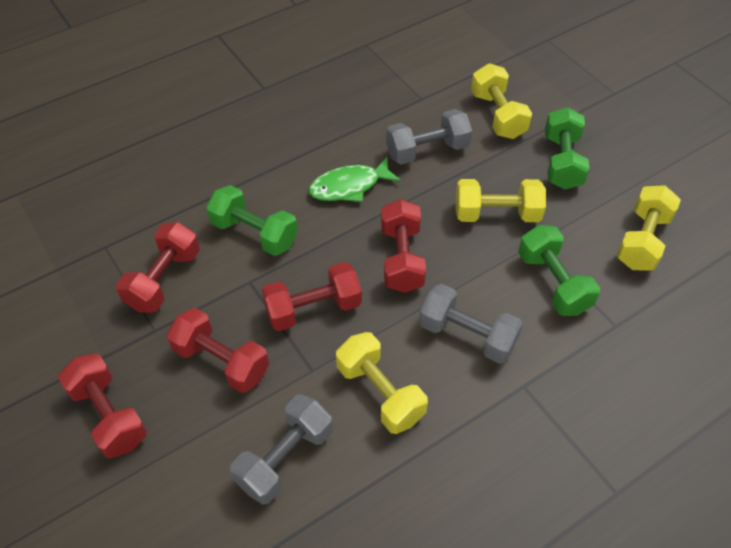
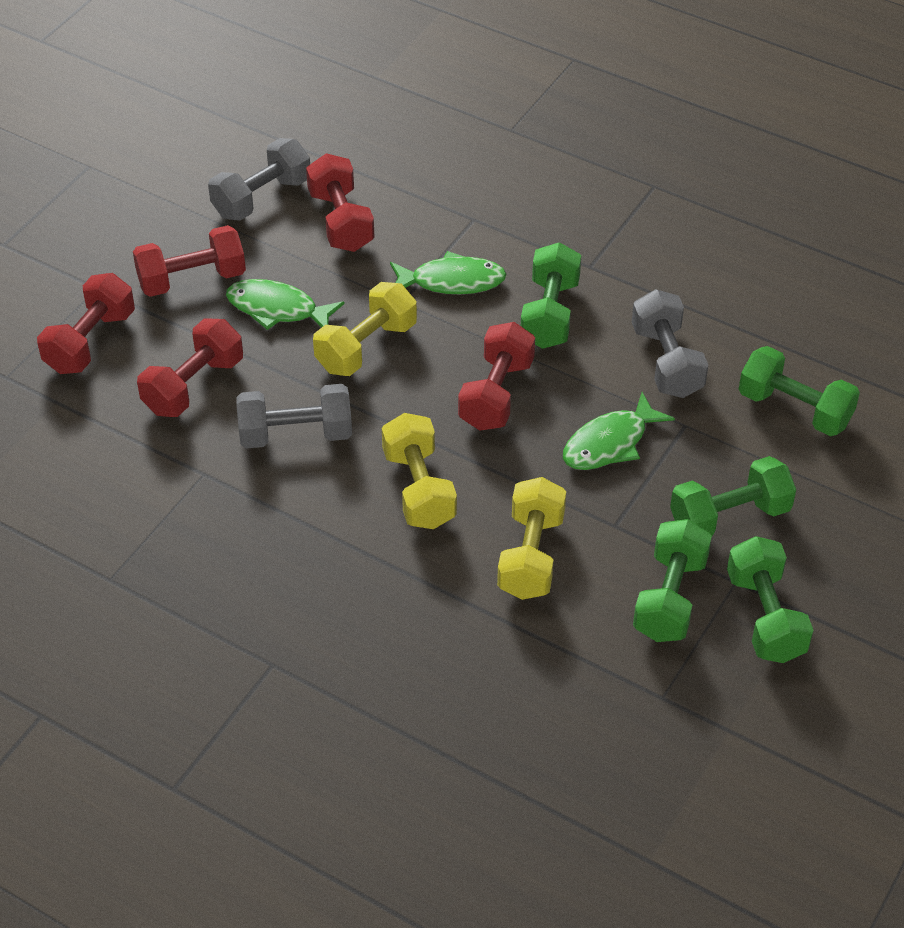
green dumbbell: 3 -> 5
green fish: 1 -> 3
yellow dumbbell: 4 -> 3

